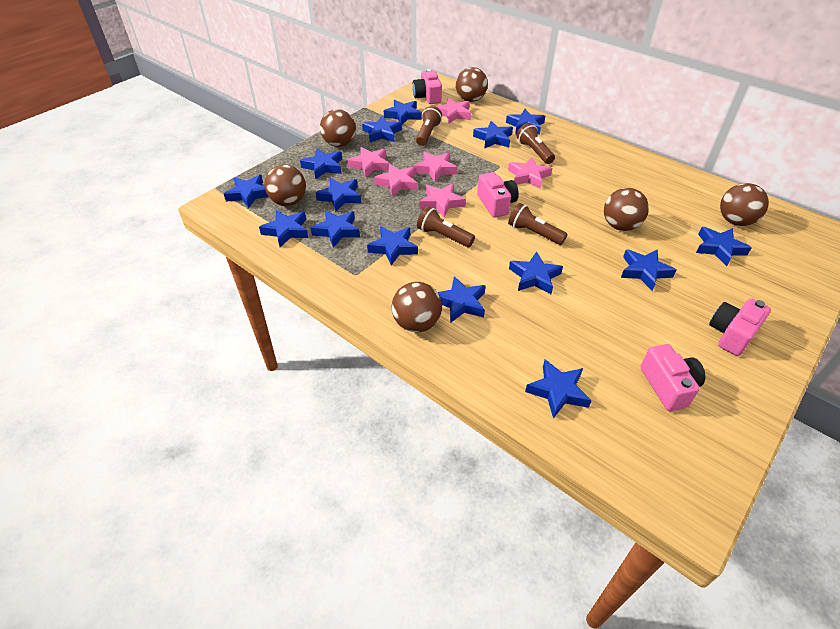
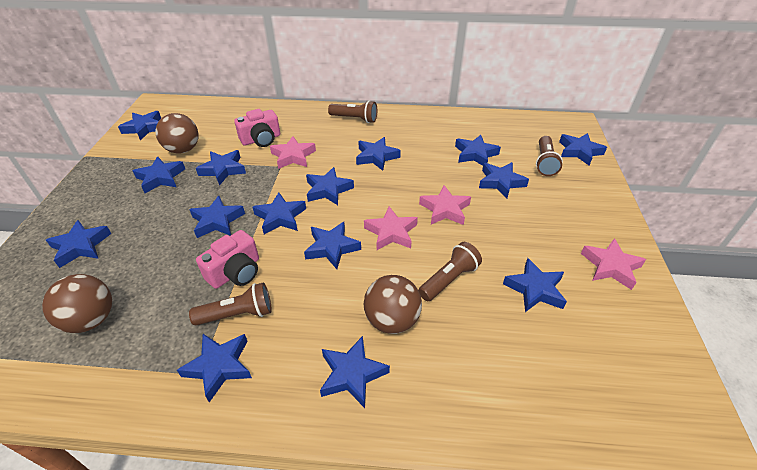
brown ball: 6 -> 3
pink camera: 4 -> 2
pink star: 6 -> 4

